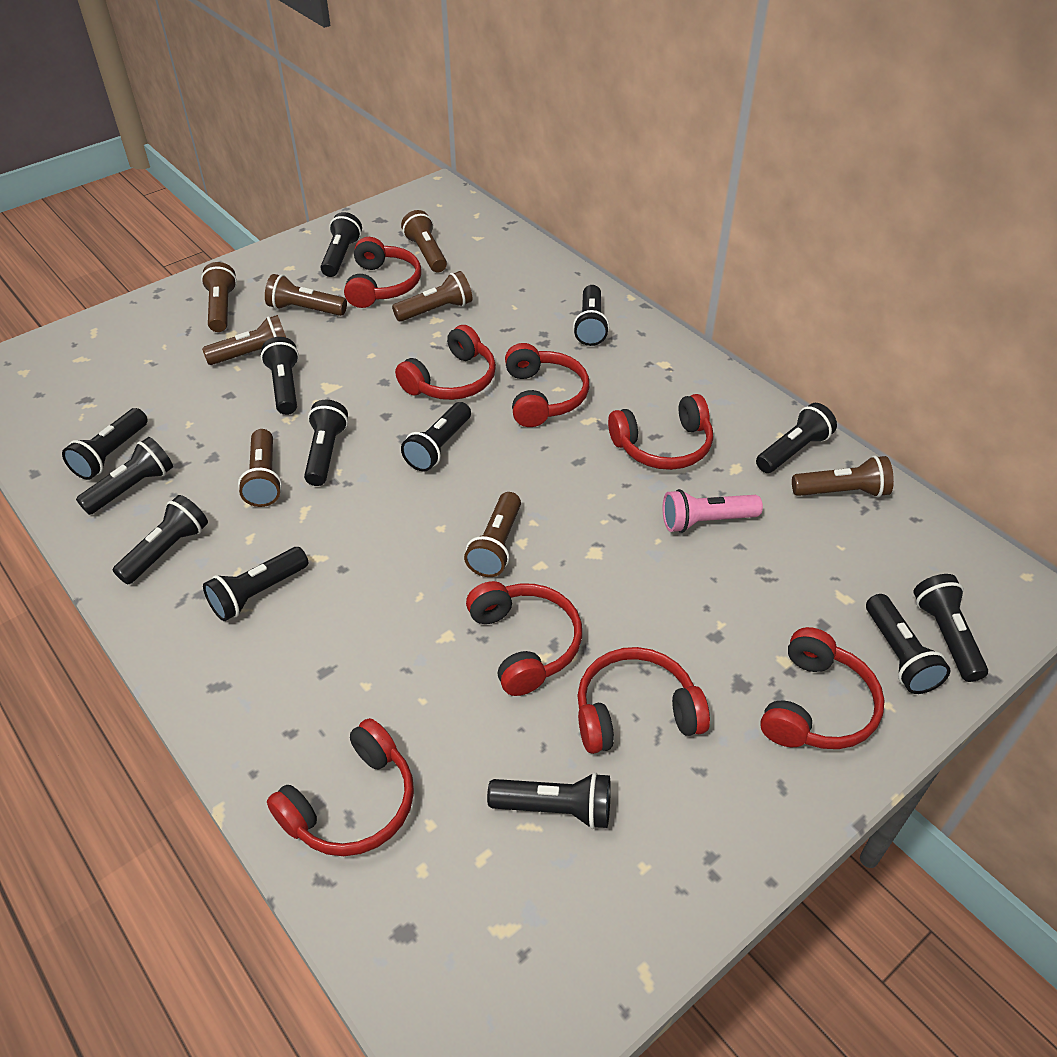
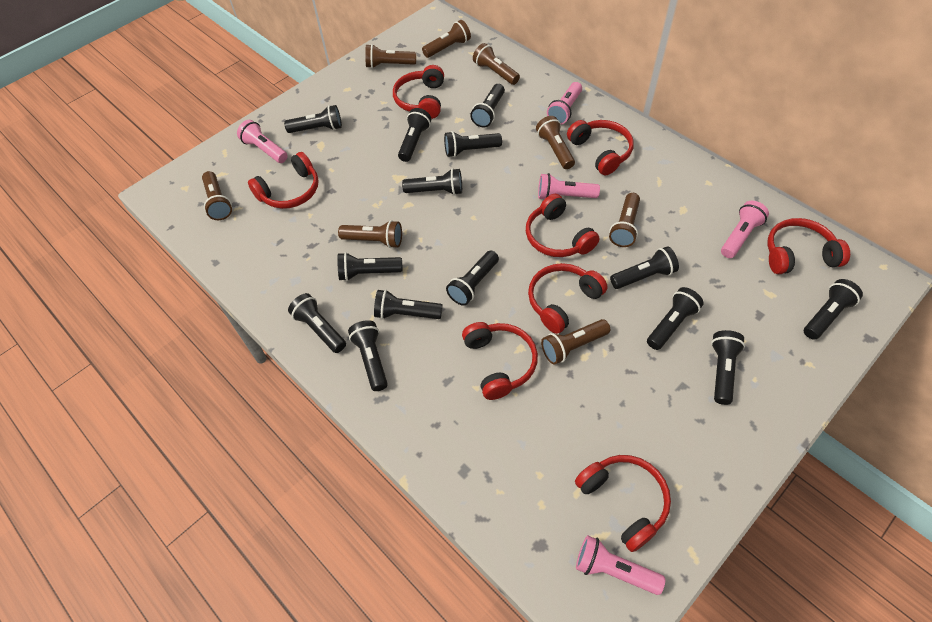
black flashlight: 13 -> 14
pink flashlight: 1 -> 5

